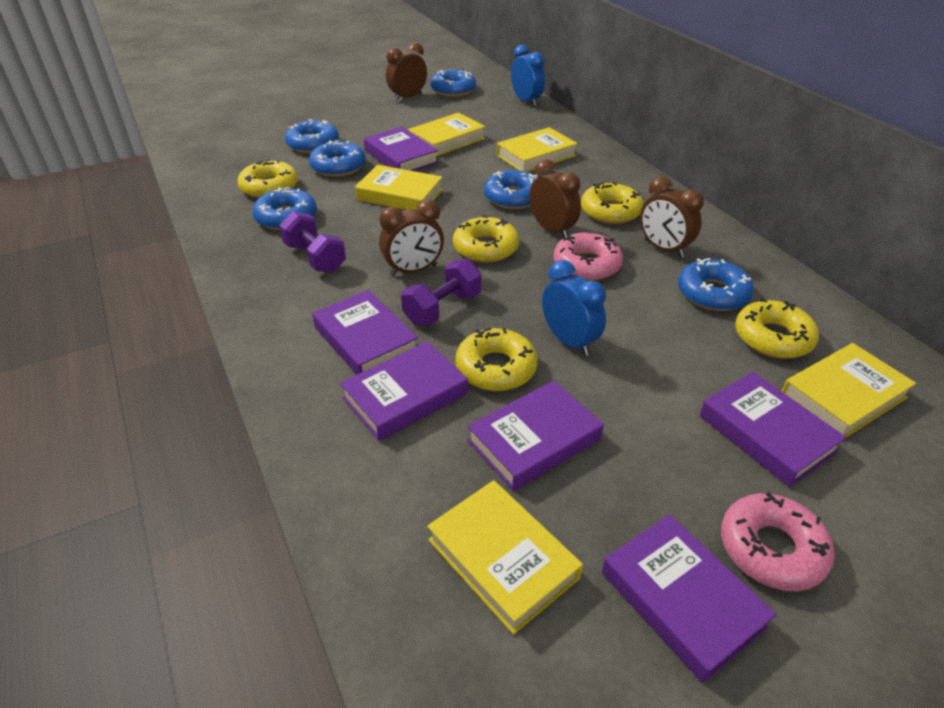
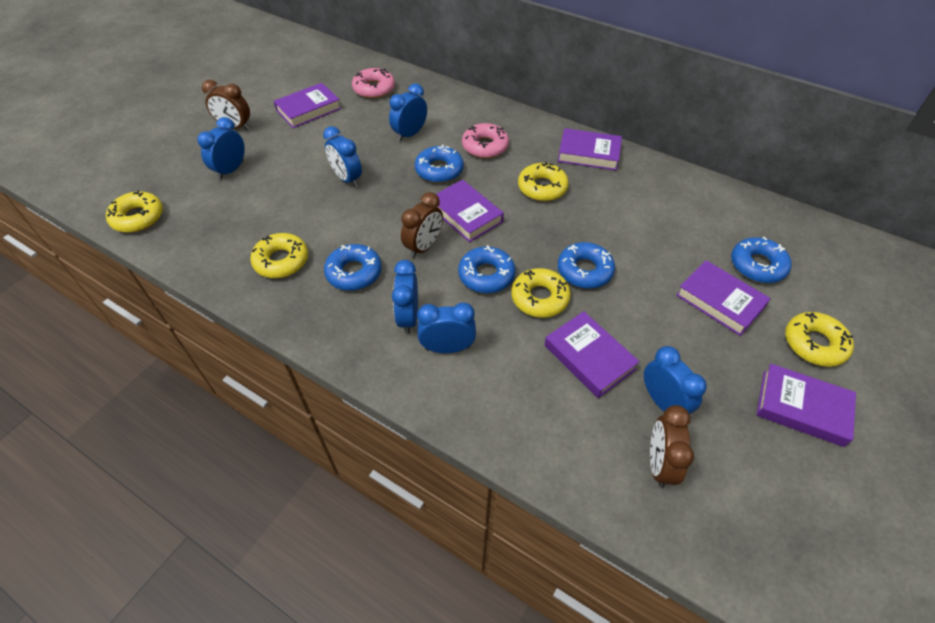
blue clock: 2 -> 6
blue donut: 6 -> 5
brown clock: 4 -> 3
purple dumbbell: 2 -> 0
yellow book: 5 -> 0

